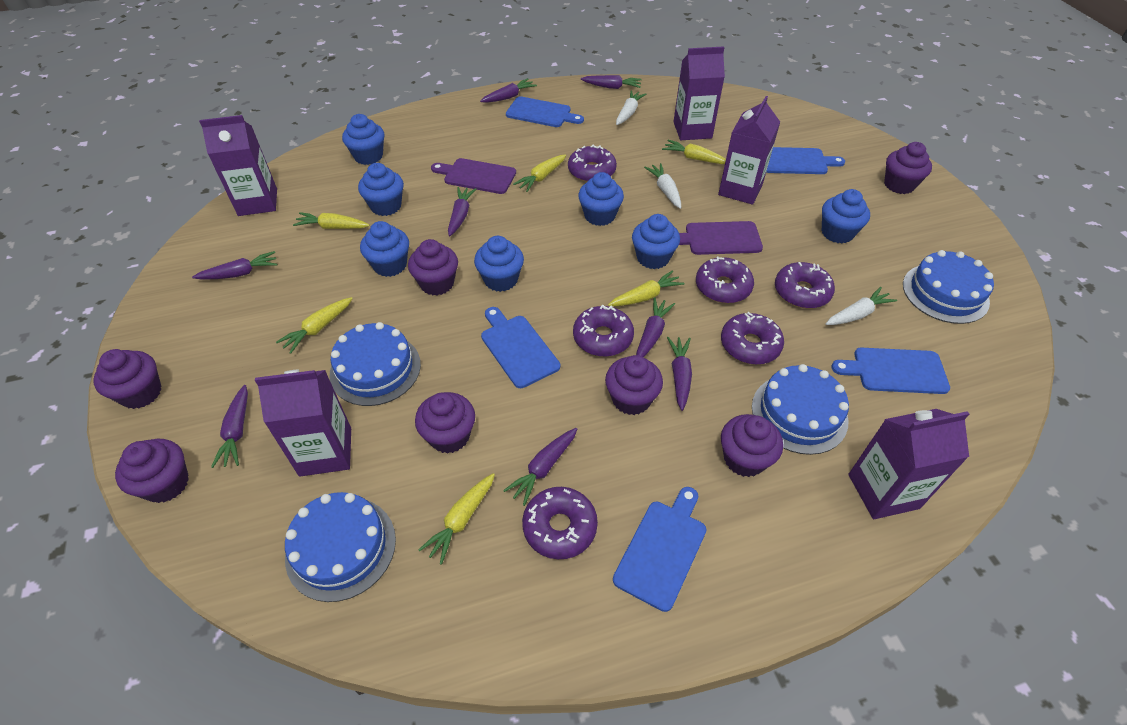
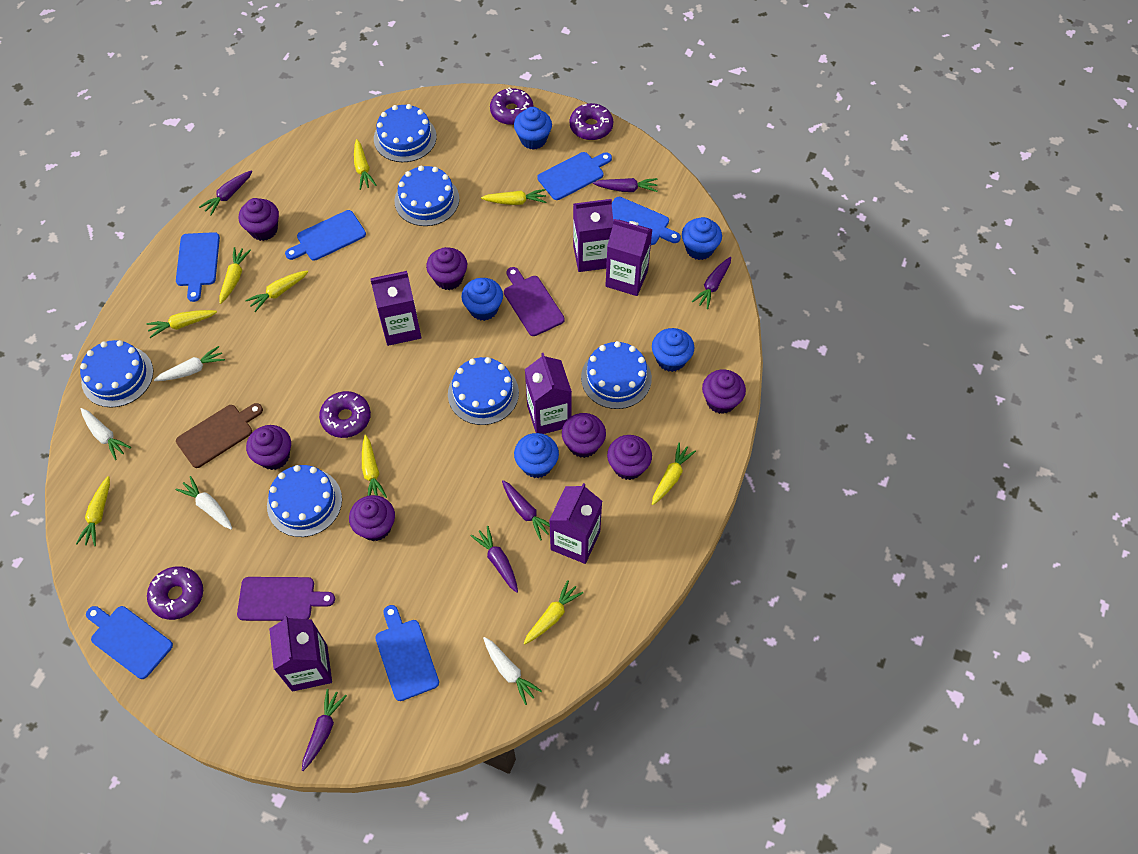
blue cake: 4 -> 6
blue cupcake: 7 -> 5
blue cutting board: 5 -> 6
brown cutting board: 0 -> 1
purple carrot: 8 -> 6
purple carton: 5 -> 6
purple donut: 6 -> 4
white carrot: 3 -> 4
yellow carrot: 6 -> 9

